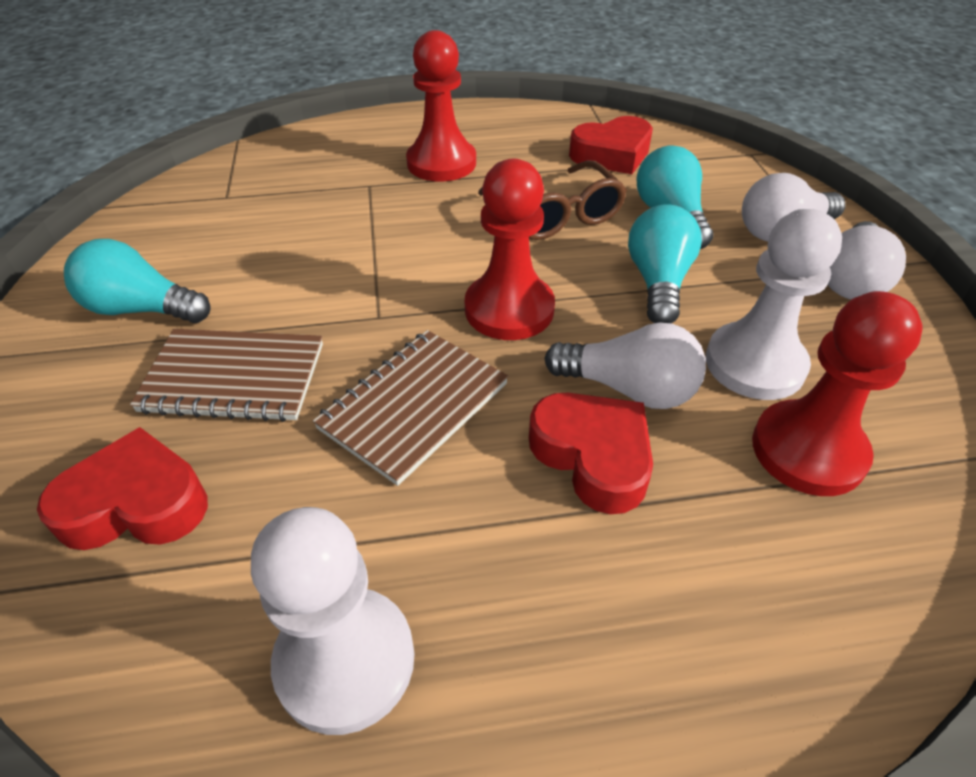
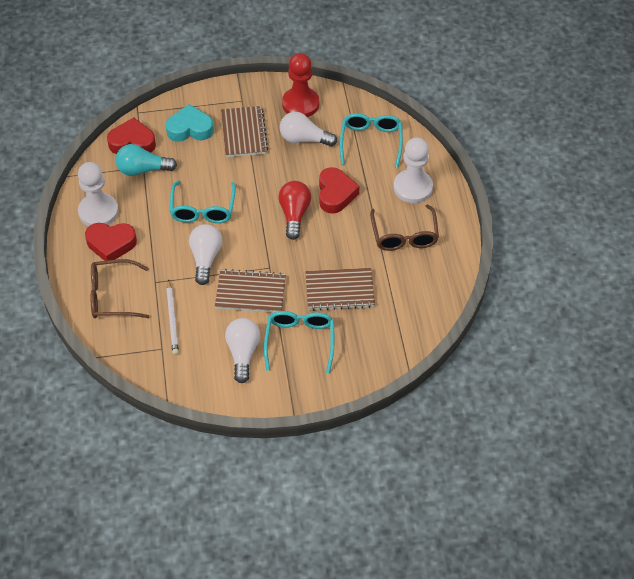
brown glasses: 1 -> 2
brown notebook: 2 -> 3
red light bulb: 0 -> 1
red pawn: 3 -> 1
turquoise glasses: 0 -> 3
turquoise heart: 0 -> 1
turquoise light bulb: 3 -> 1
white pencil: 0 -> 1

